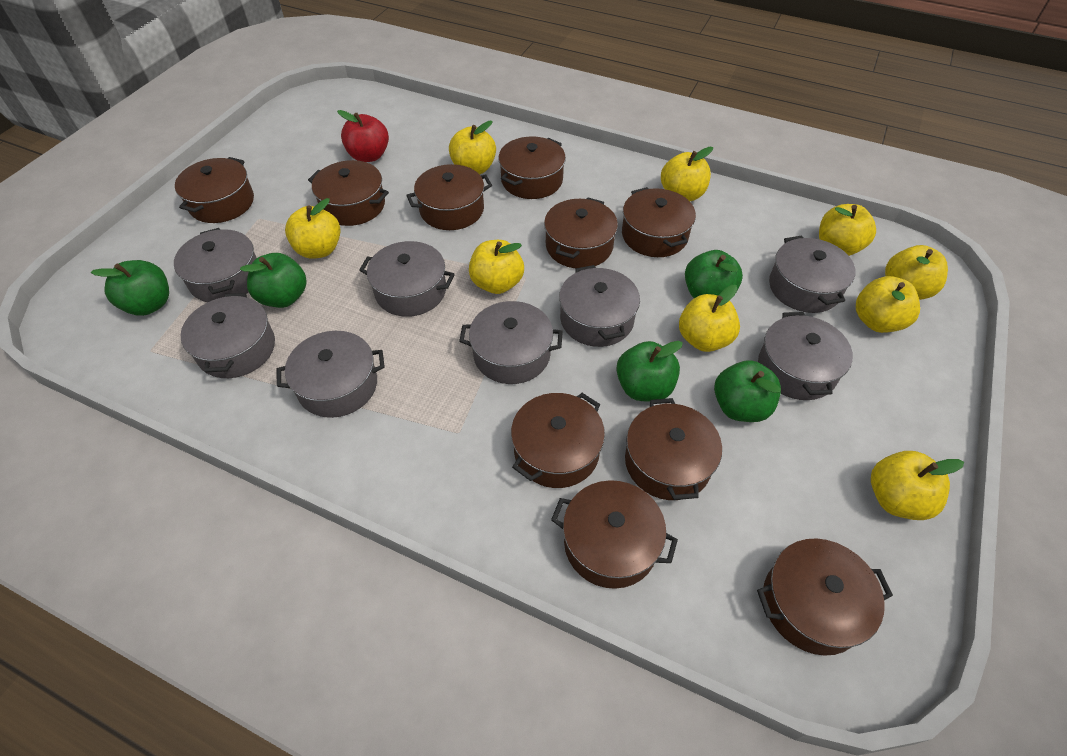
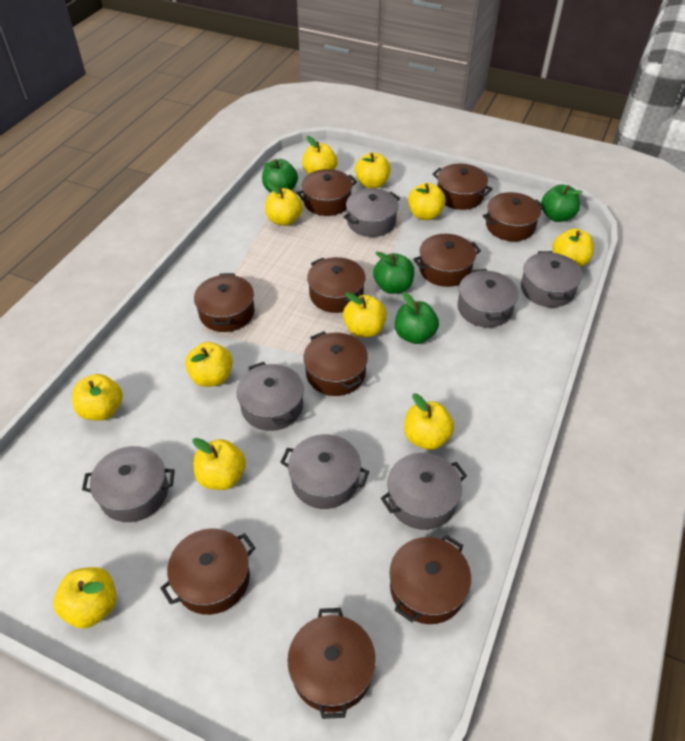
green apple: 5 -> 4
grey pot: 8 -> 7
red apple: 1 -> 0
yellow apple: 9 -> 11

